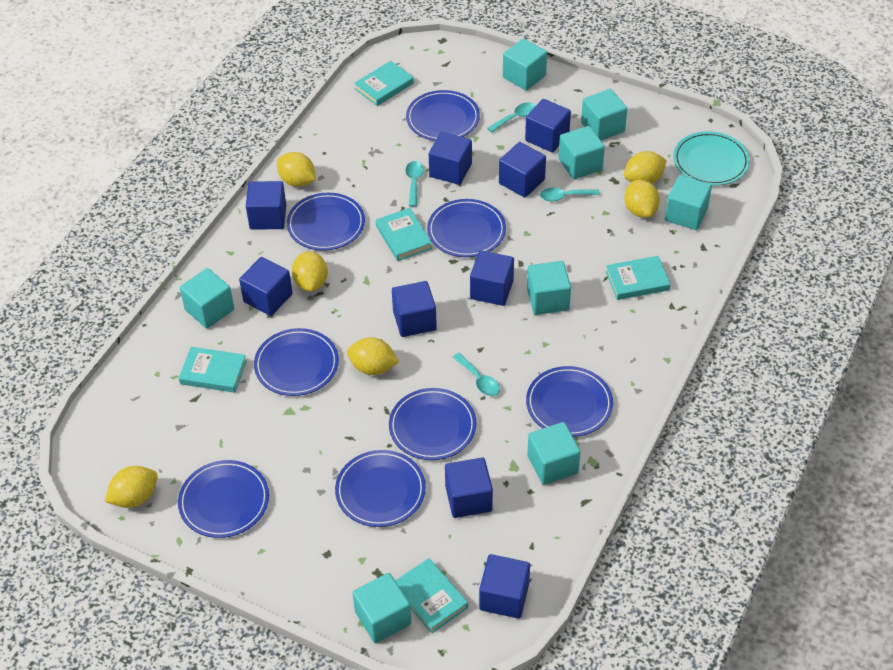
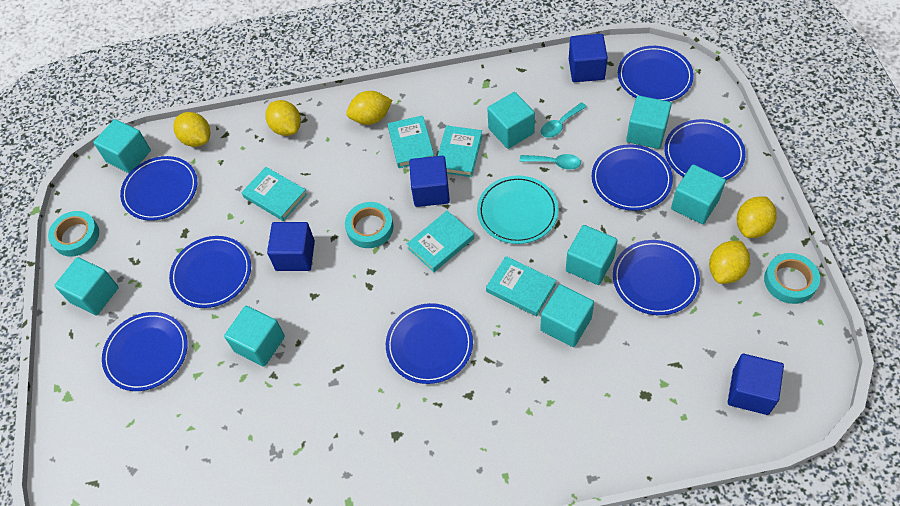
blue cube: 9 -> 4
turquoise spoon: 4 -> 2
turquoise tape: 0 -> 3
yellow lemon: 6 -> 5

